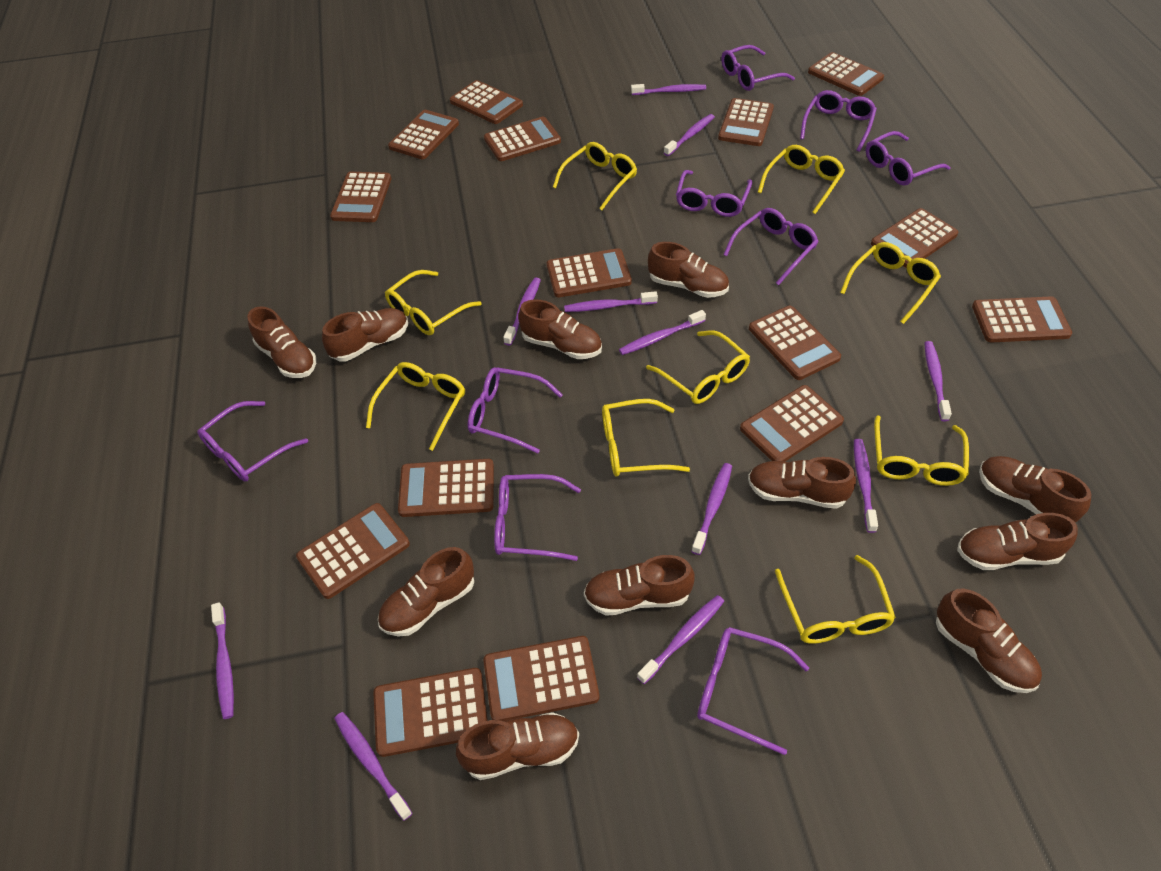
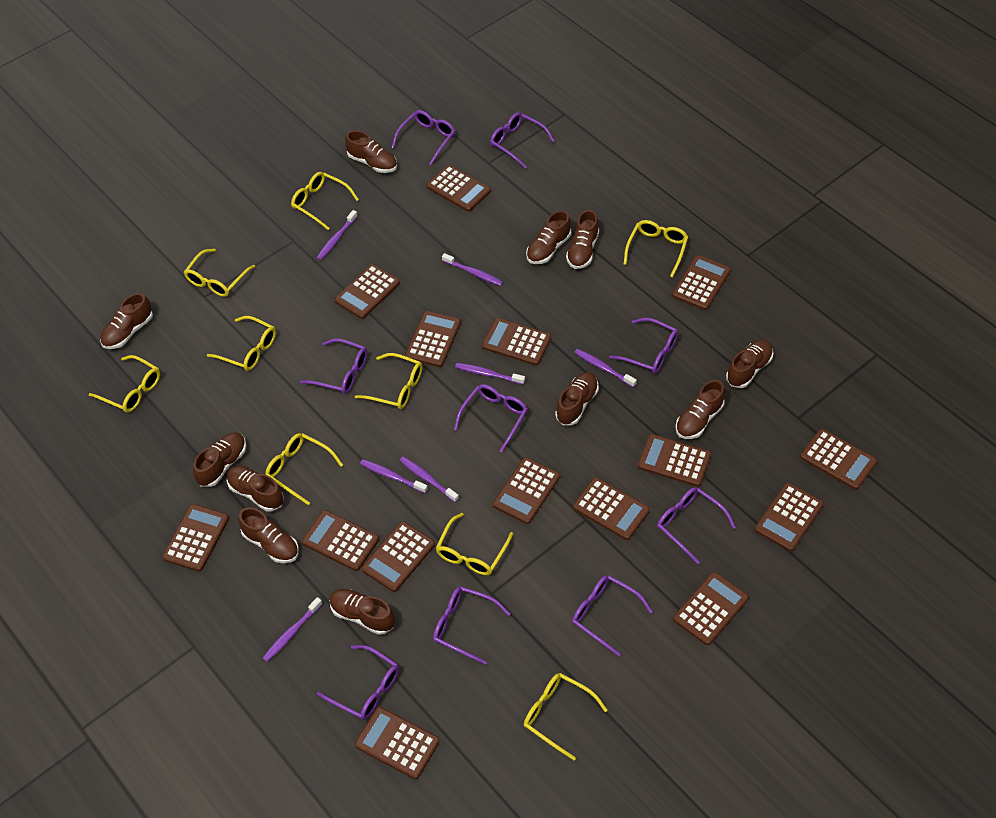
purple toothbrush: 11 -> 7

